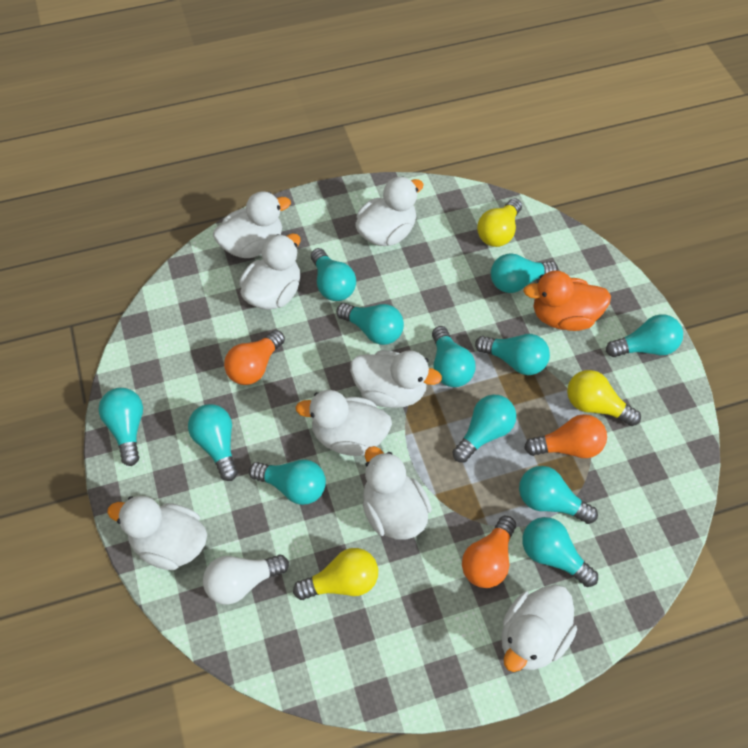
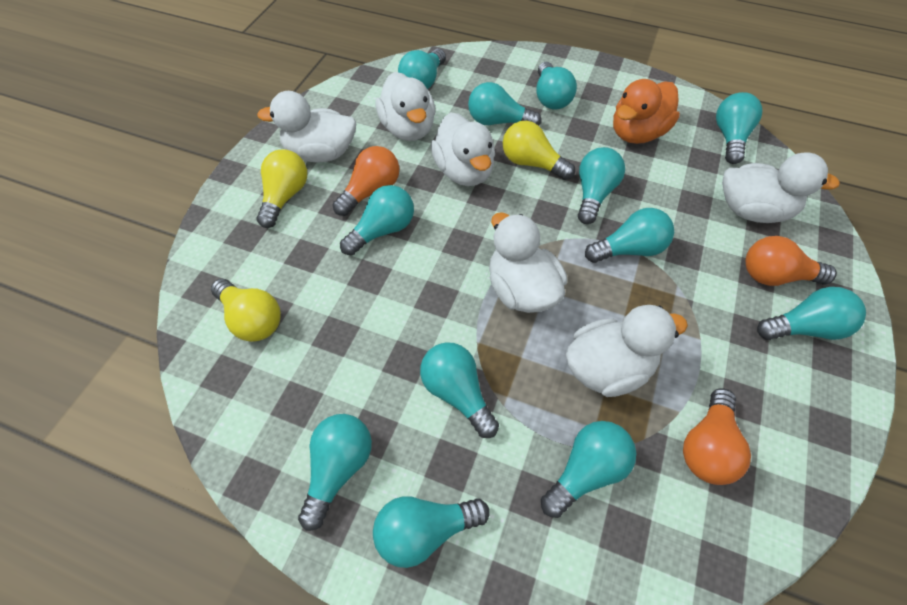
white duck: 8 -> 6
white light bulb: 1 -> 0

